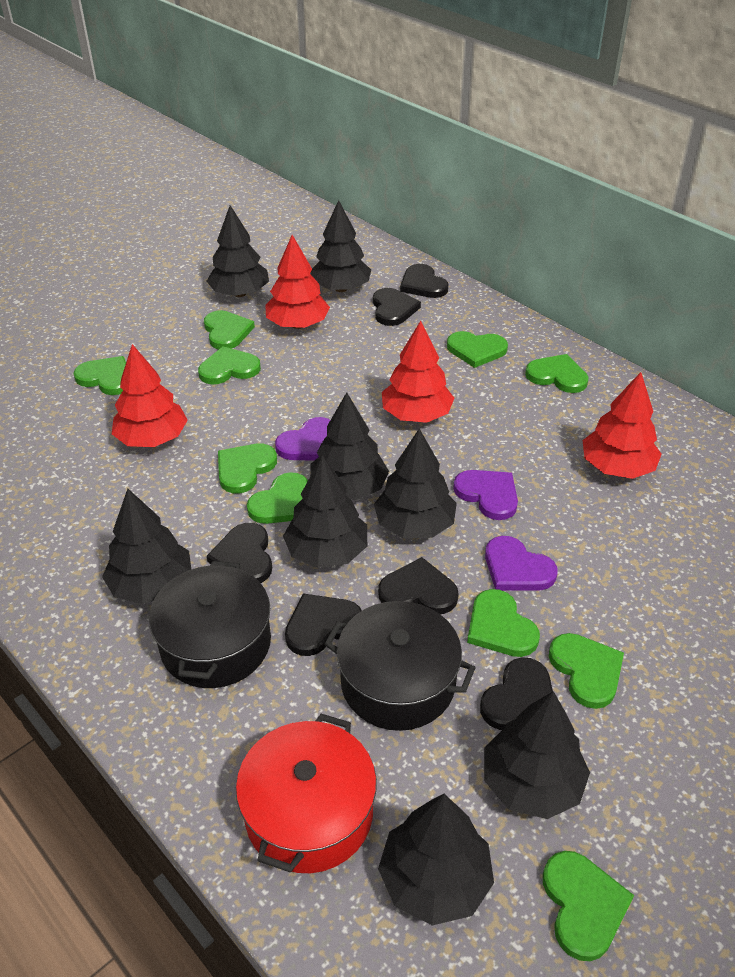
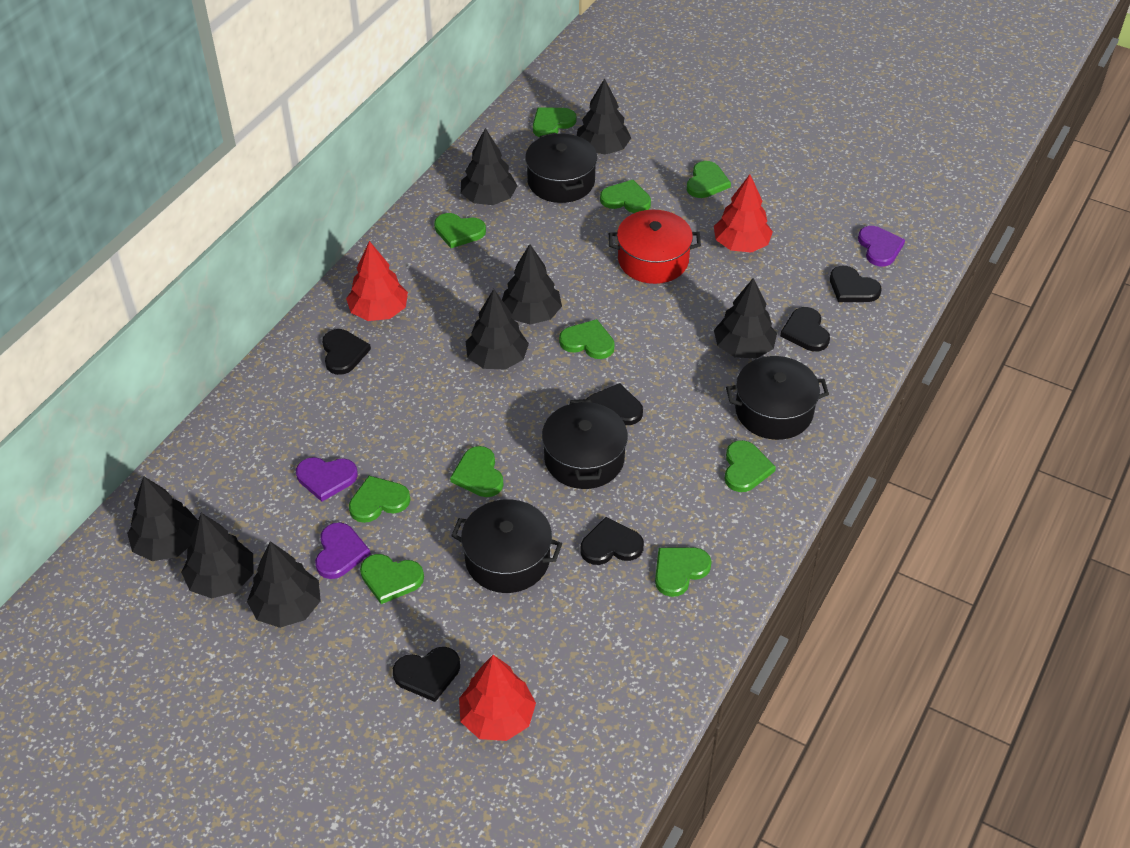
black pot: 2 -> 4
red tree: 4 -> 3

